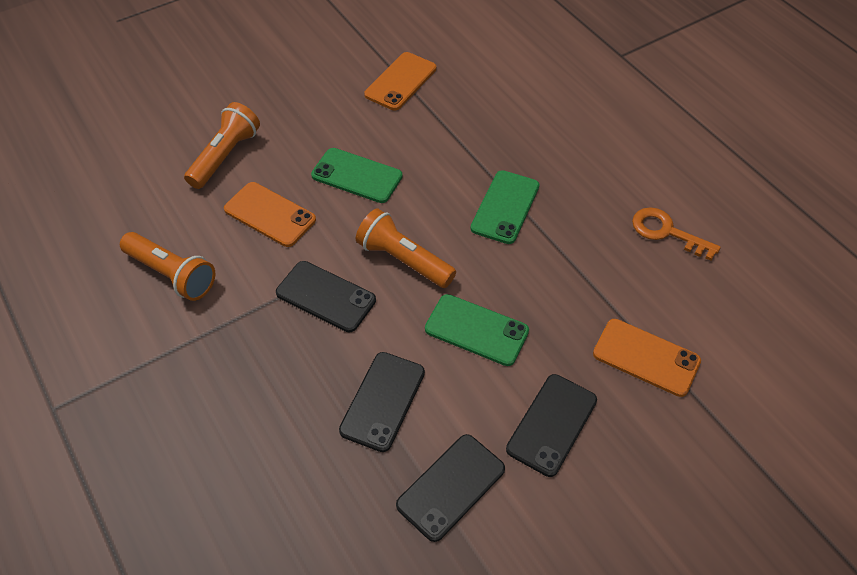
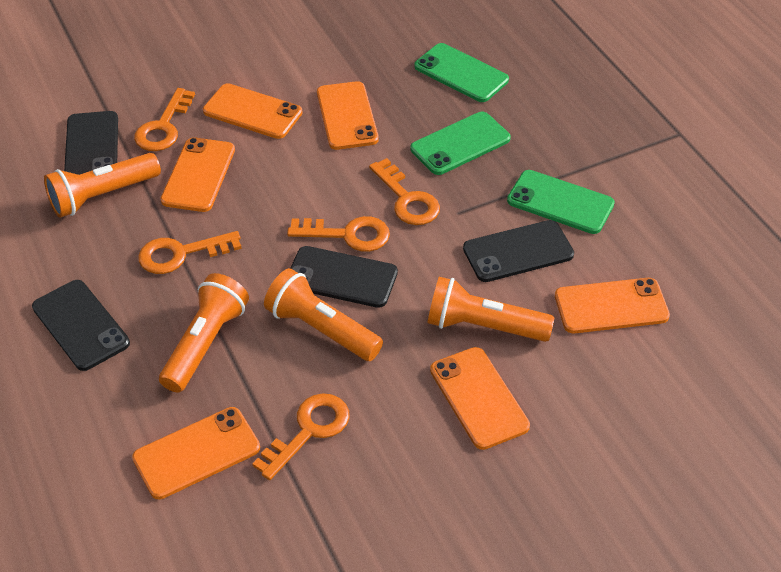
orange flashlight: 3 -> 4
orange key: 1 -> 5
orange phone: 3 -> 6

